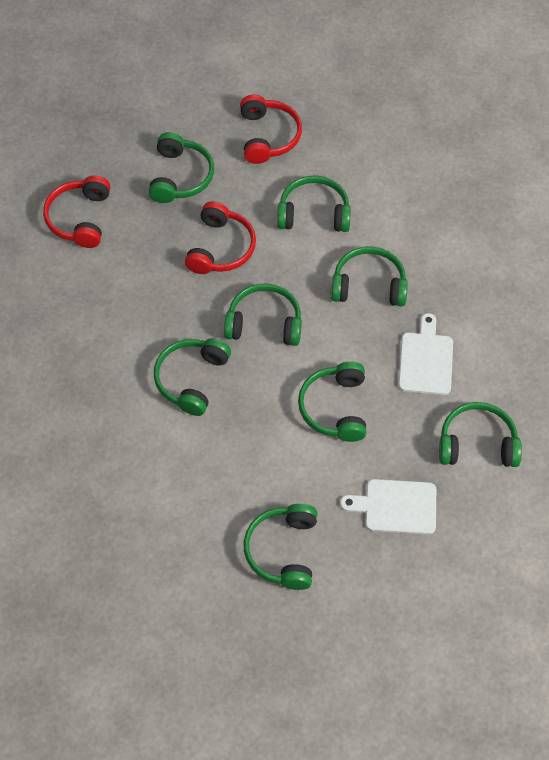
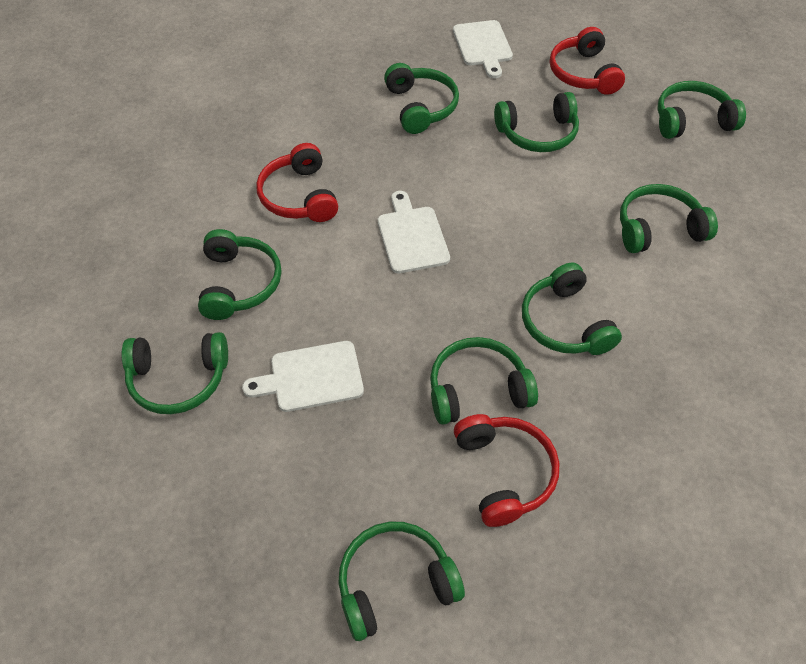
green headphones: 8 -> 9
white cutting board: 2 -> 3

